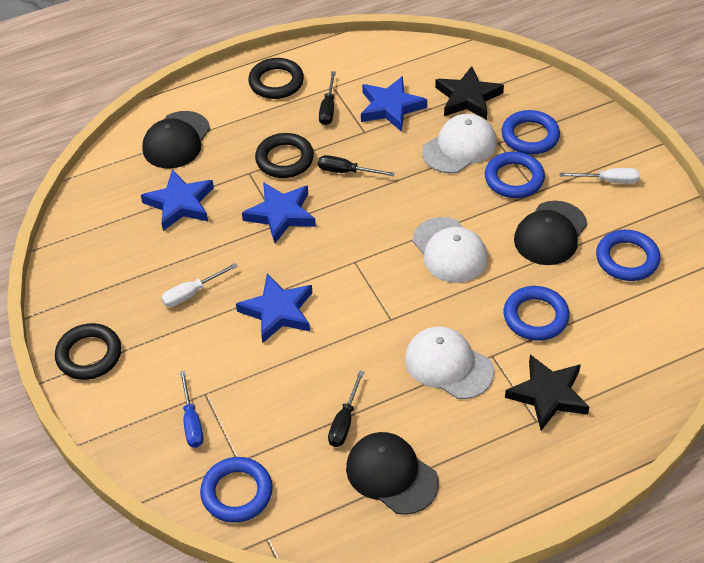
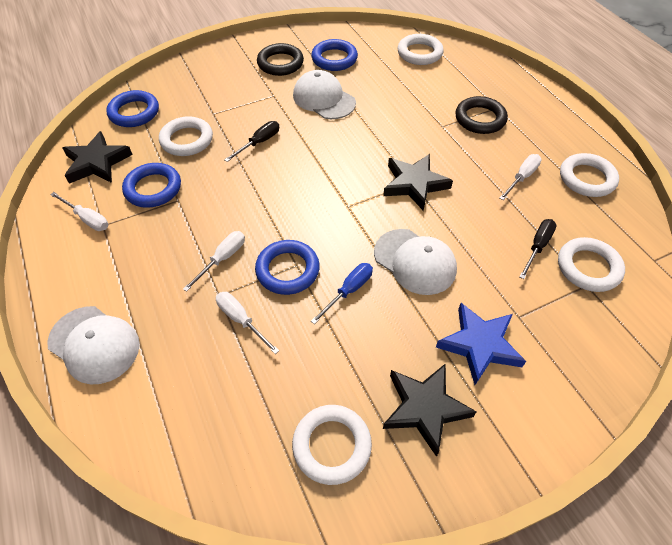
black cap: 3 -> 0
black ring: 3 -> 2
black screwdriver: 3 -> 2
black star: 2 -> 3
blue ring: 5 -> 4
blue star: 4 -> 1
white ring: 0 -> 5
white screwdriver: 2 -> 4

